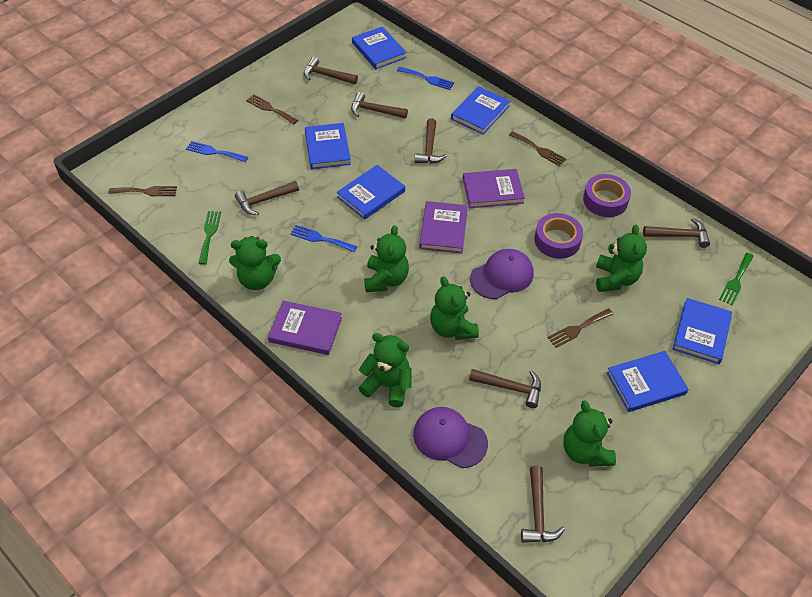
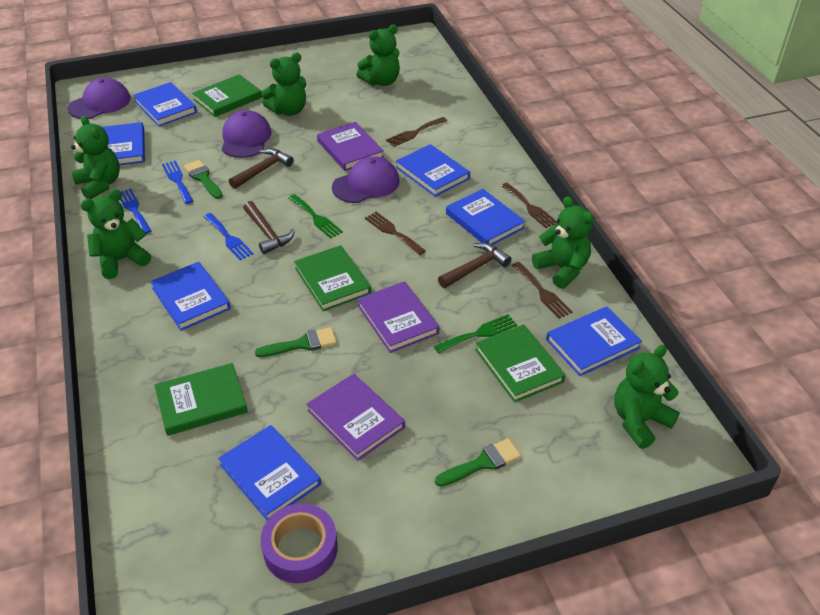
blue book: 6 -> 7
brown hammer: 7 -> 3
green book: 0 -> 4
green brush: 0 -> 3
purple cap: 2 -> 3
purple tape: 2 -> 1

